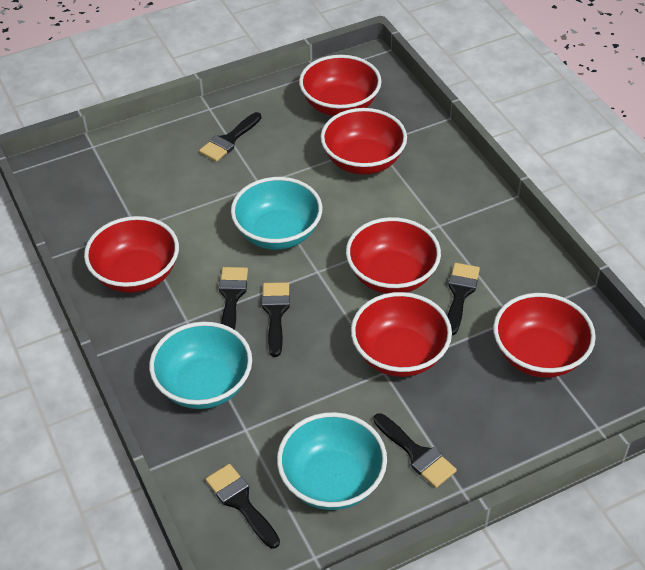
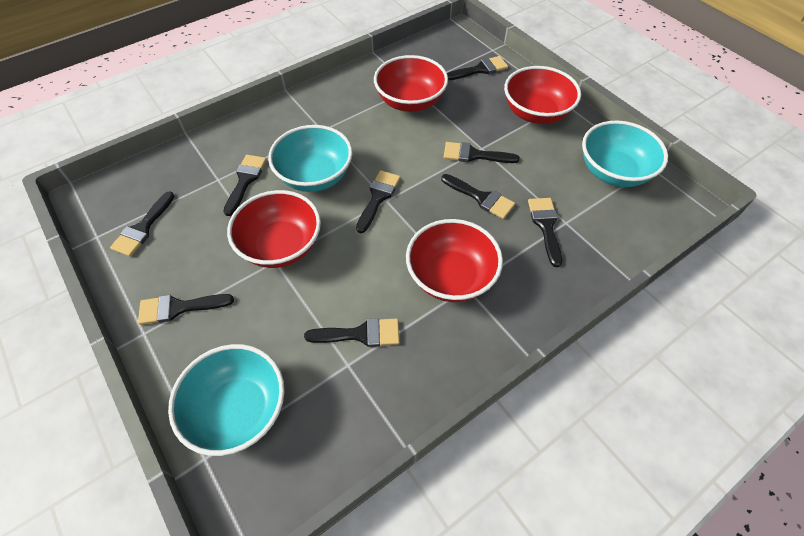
black brush: 6 -> 9
red bowl: 6 -> 4

